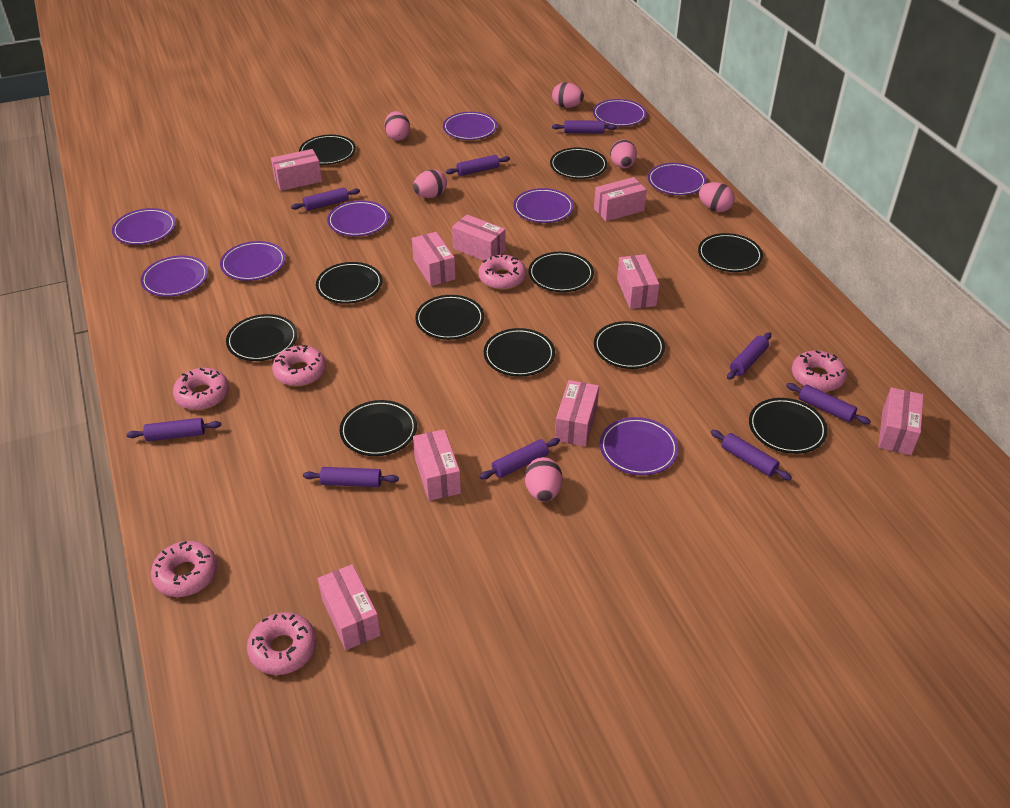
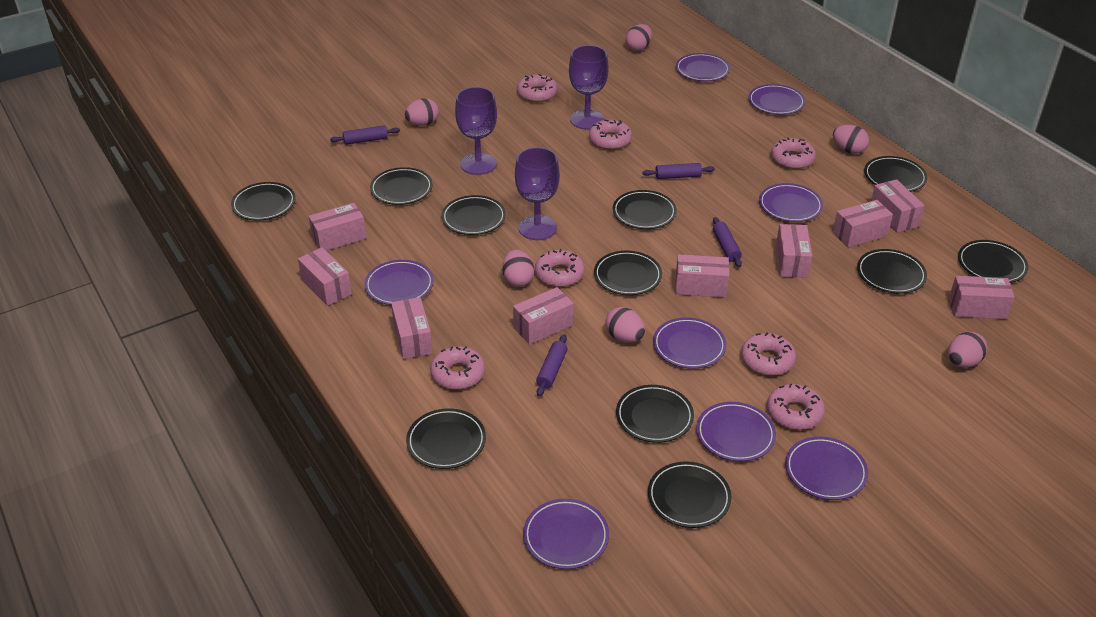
pink donut: 6 -> 7
purple goblet: 0 -> 3
purple plate: 9 -> 8
purple rolling pin: 9 -> 4

